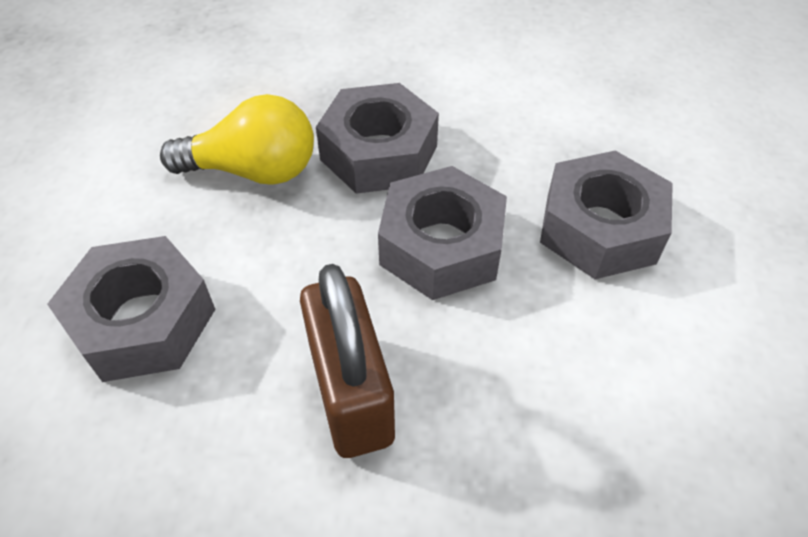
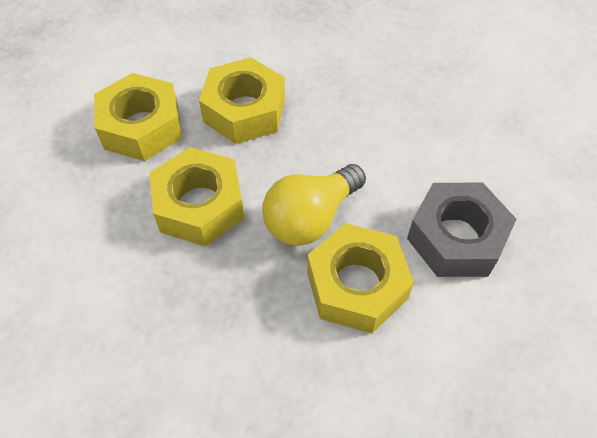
brown padlock: 1 -> 0
grey nut: 4 -> 1
yellow nut: 0 -> 4

